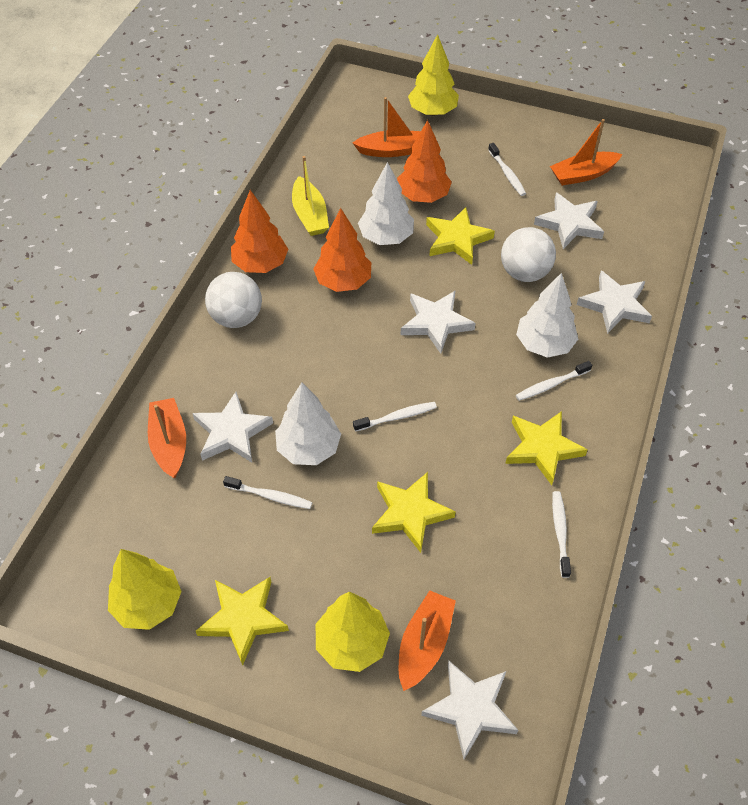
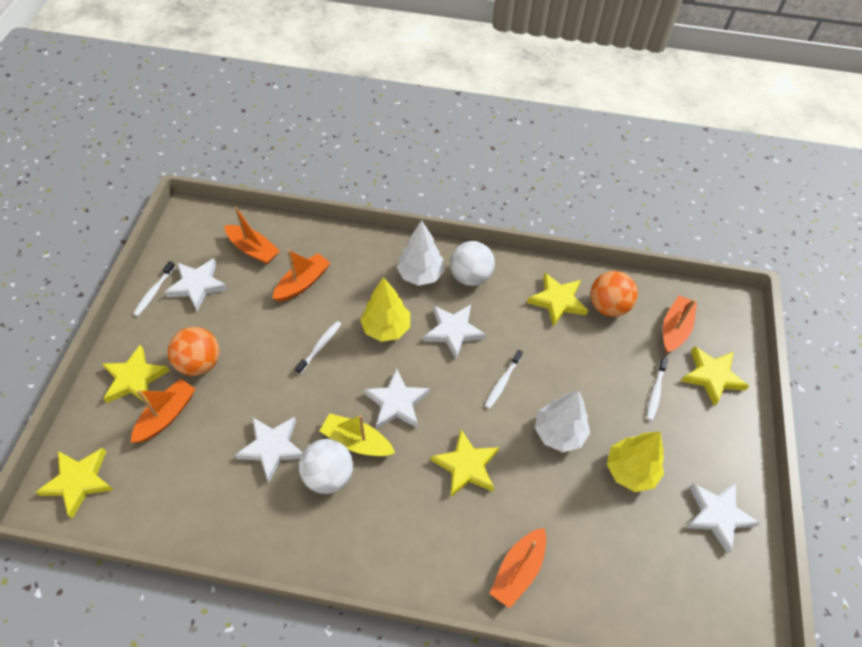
orange ball: 0 -> 2
orange boat: 4 -> 5
orange tree: 3 -> 0
white toothbrush: 5 -> 4
white tree: 3 -> 2
yellow star: 4 -> 5
yellow tree: 3 -> 2

